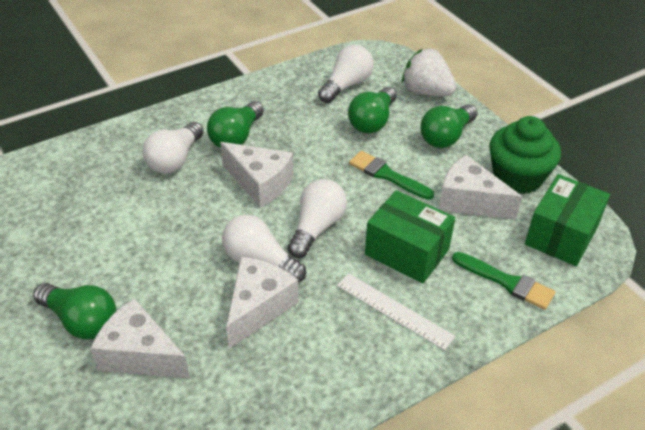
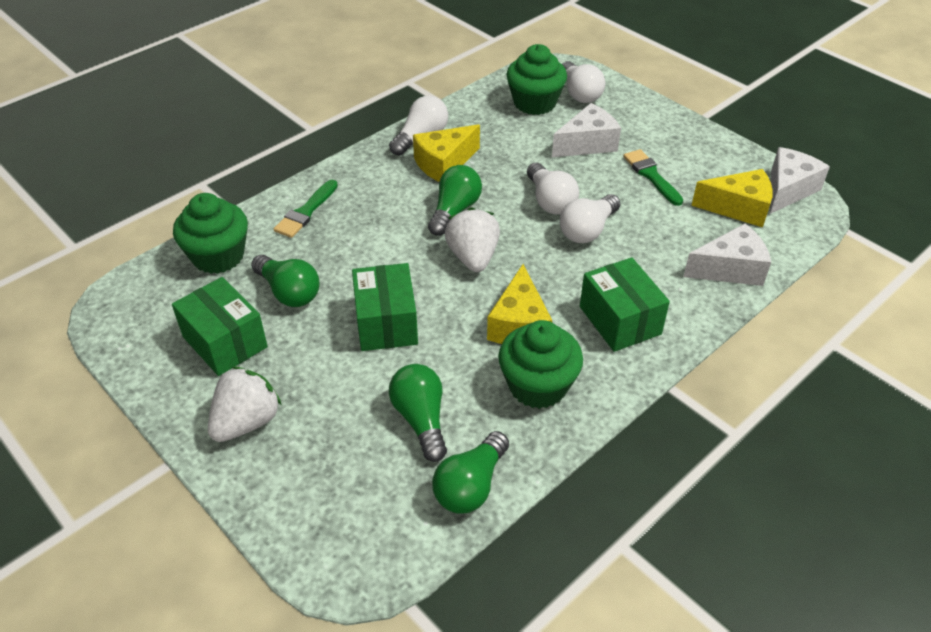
green box: 2 -> 3
green cupcake: 1 -> 3
white cheese: 4 -> 3
white ruler: 1 -> 0
white strawberry: 1 -> 2
yellow cheese: 0 -> 3

